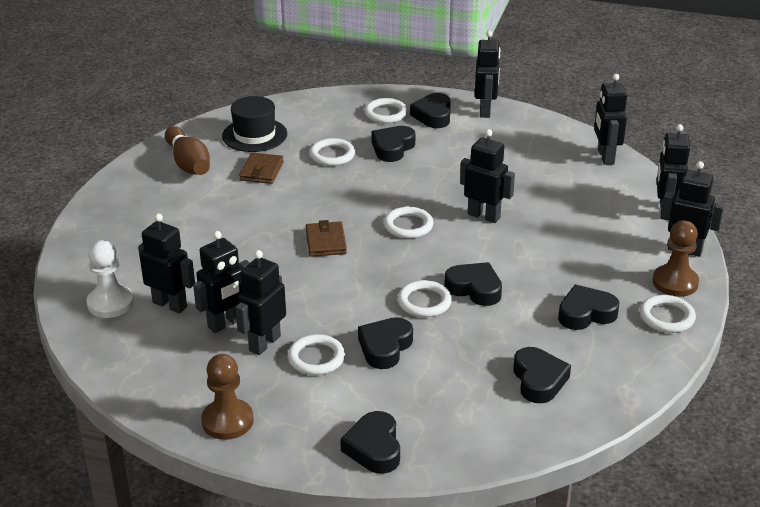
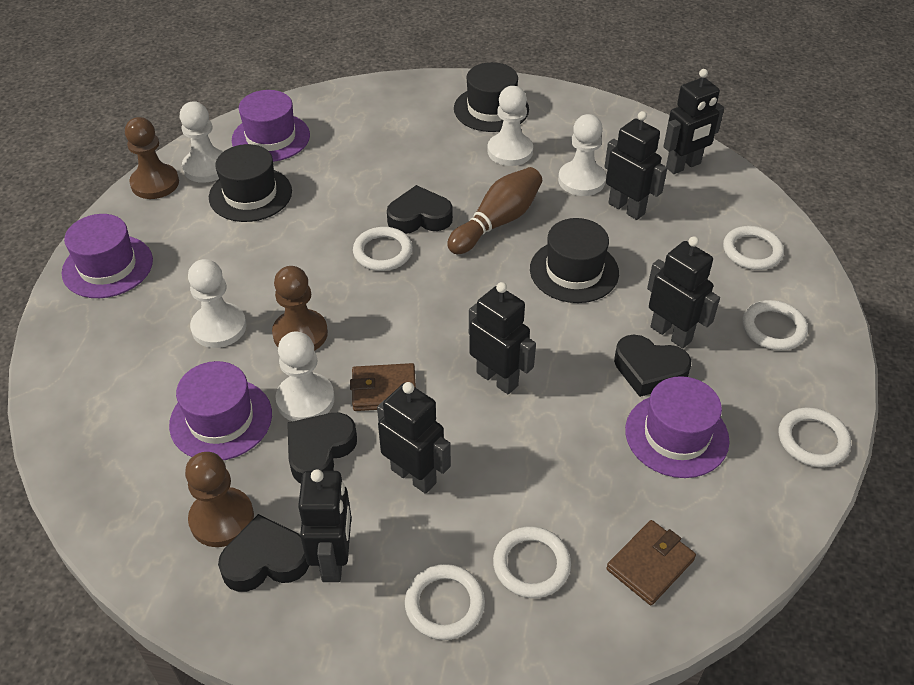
black hat: 1 -> 3
black heart: 7 -> 4
black robot: 8 -> 6
brown pawn: 2 -> 3
purple hat: 0 -> 4
white pawn: 1 -> 5

